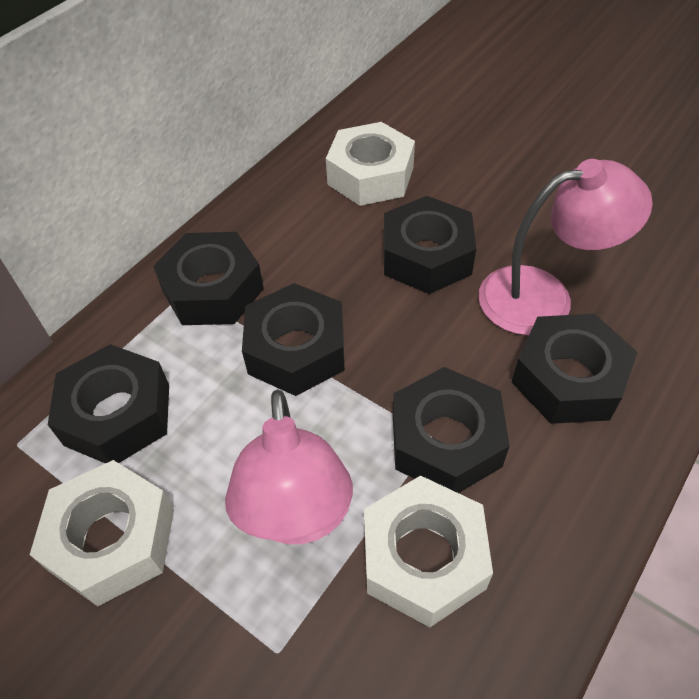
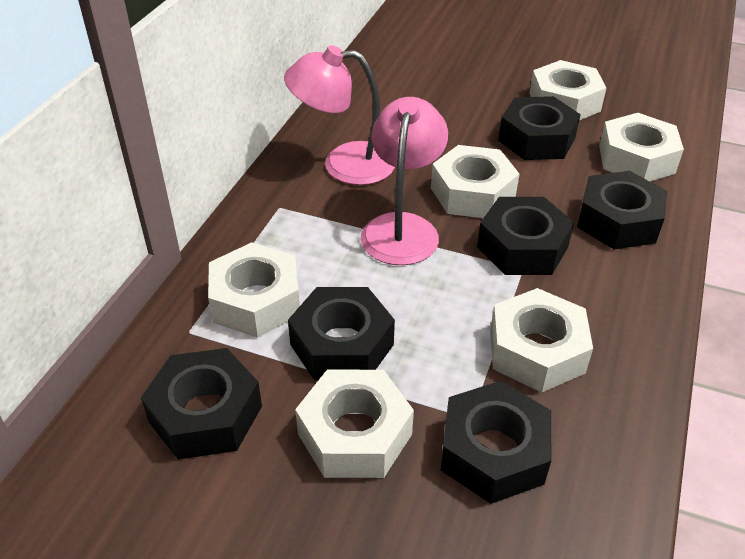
white nut: 3 -> 6

